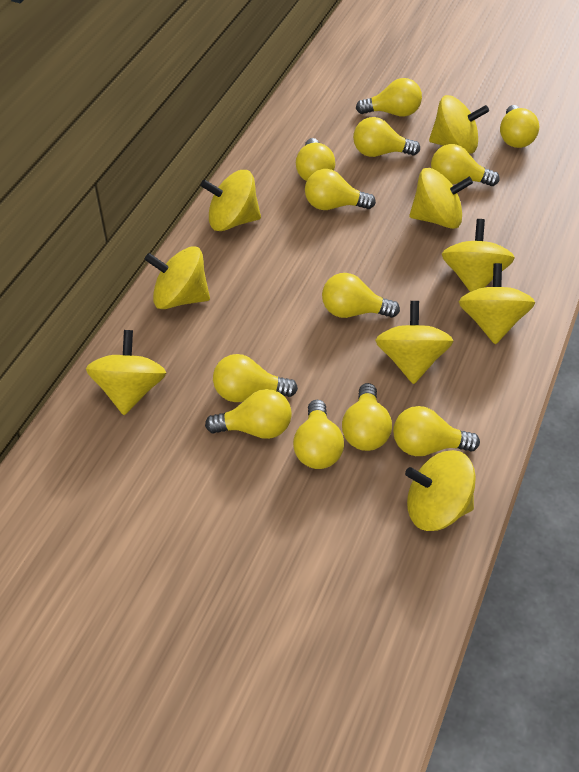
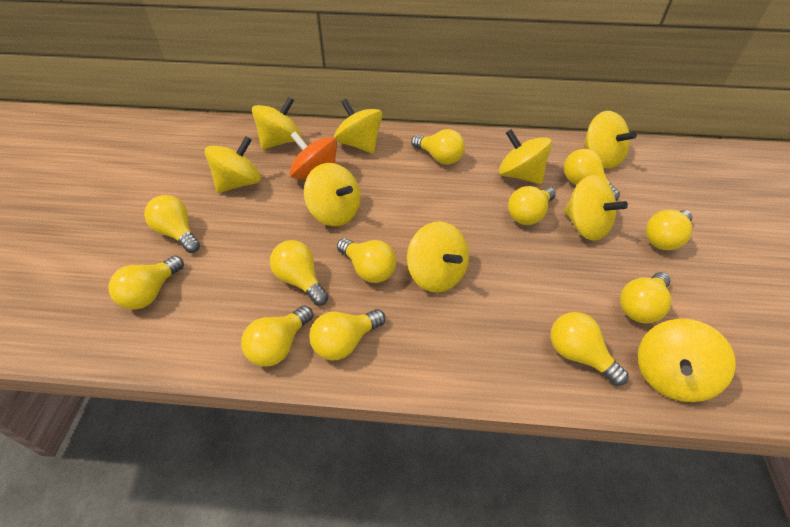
orange spinning top: 0 -> 1

